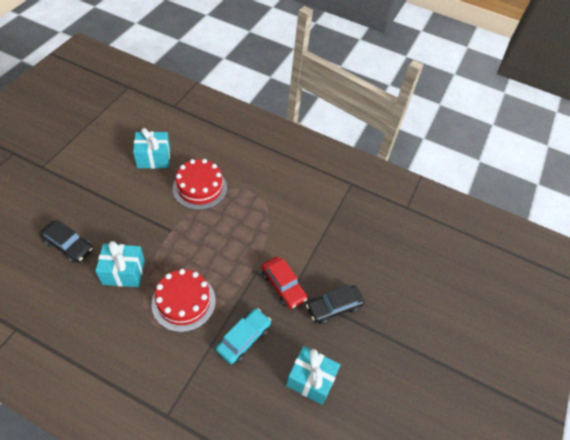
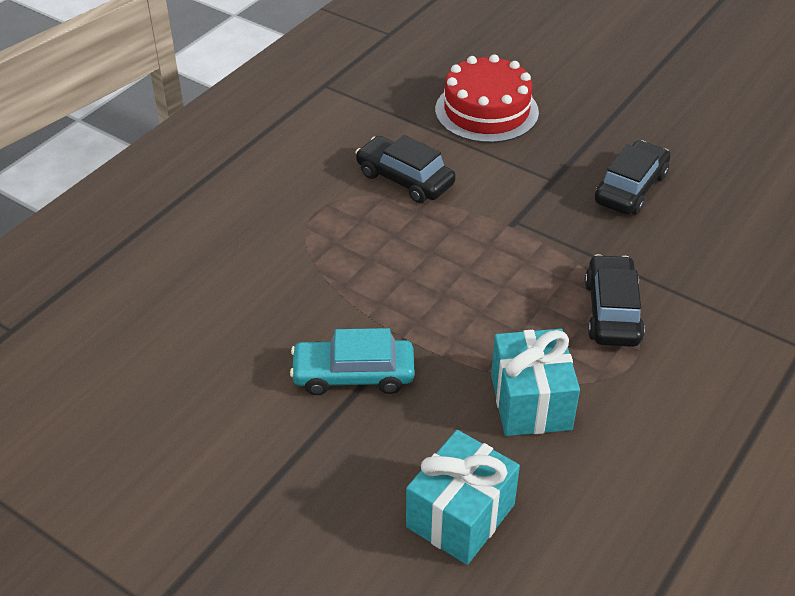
black car: 2 -> 3
red cake: 2 -> 1
red car: 1 -> 0
turquoise gift: 3 -> 2

